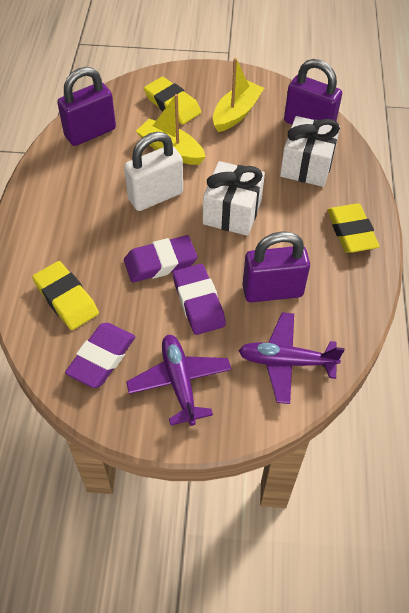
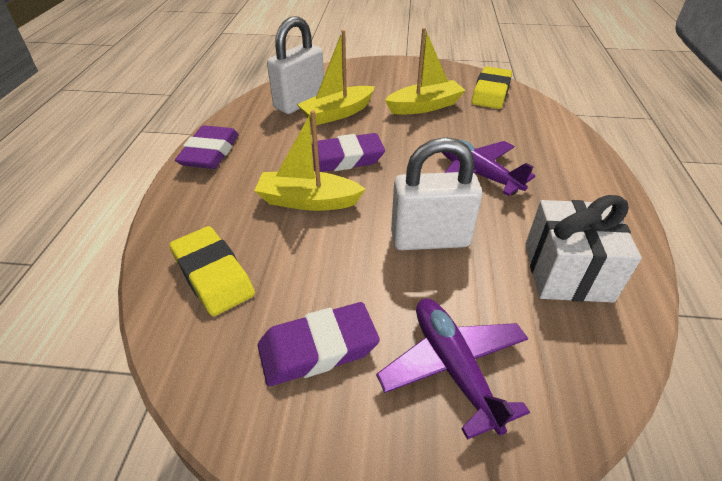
purple padlock: 3 -> 0
white gift: 2 -> 1
white padlock: 1 -> 2
yellow boat: 2 -> 3
yellow eraser: 3 -> 2

